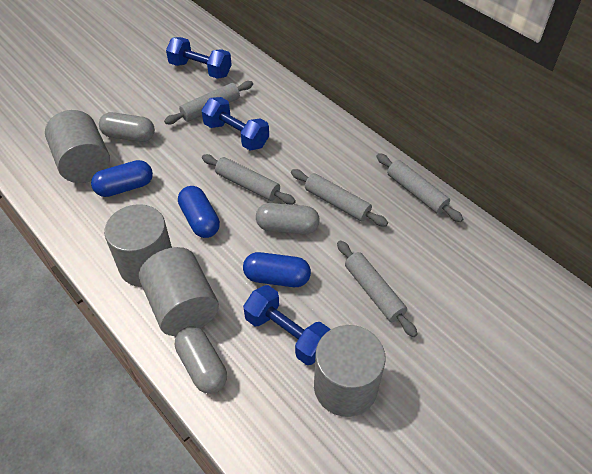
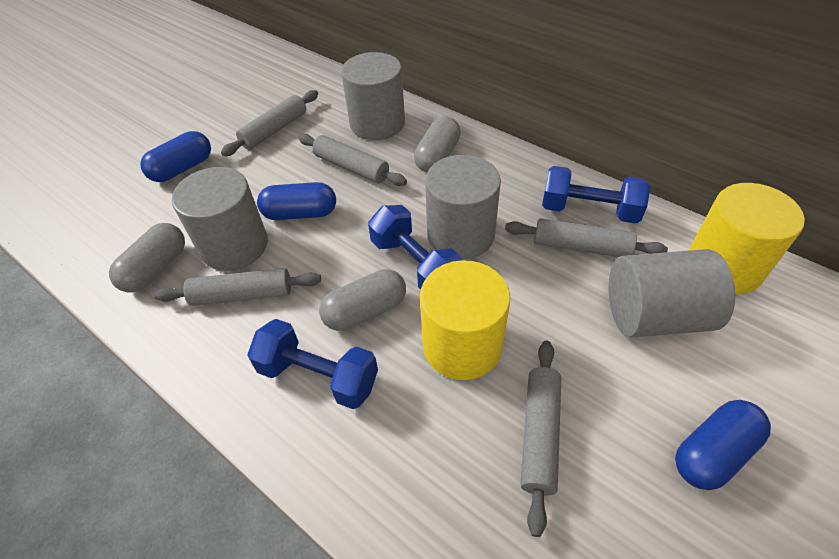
yellow cylinder: 0 -> 2

